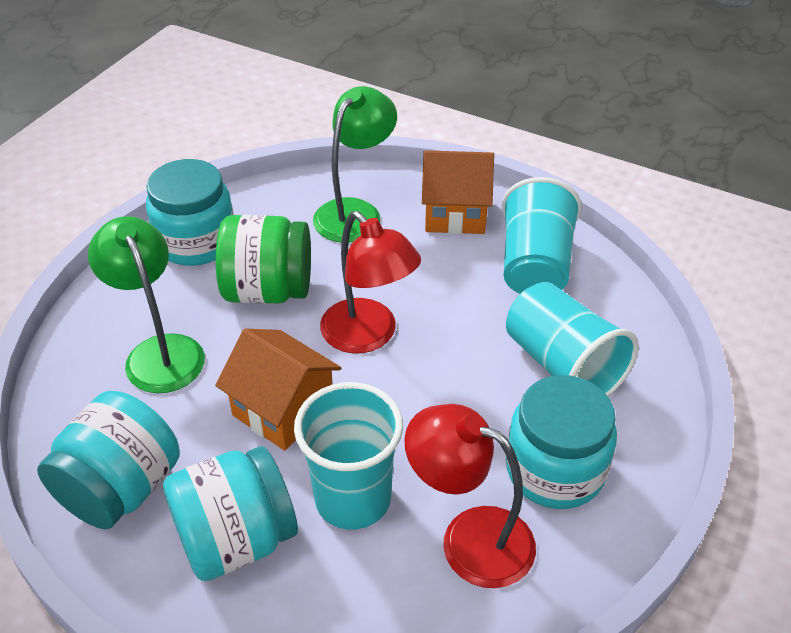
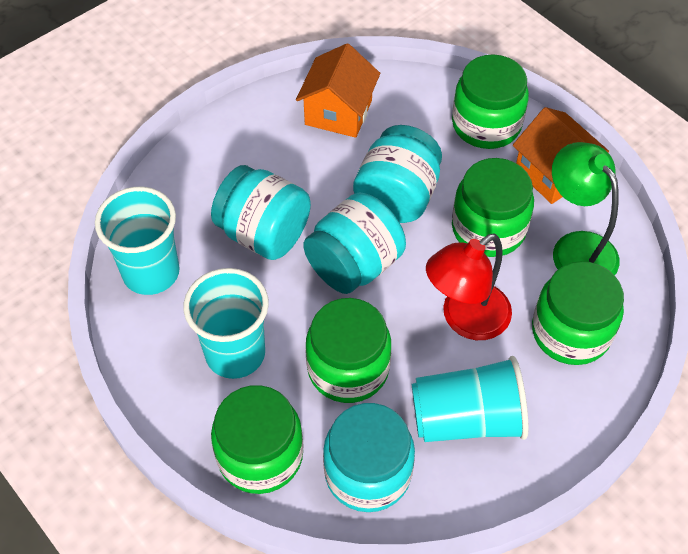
green jar: 1 -> 5
green lamp: 2 -> 1
red lamp: 2 -> 1

